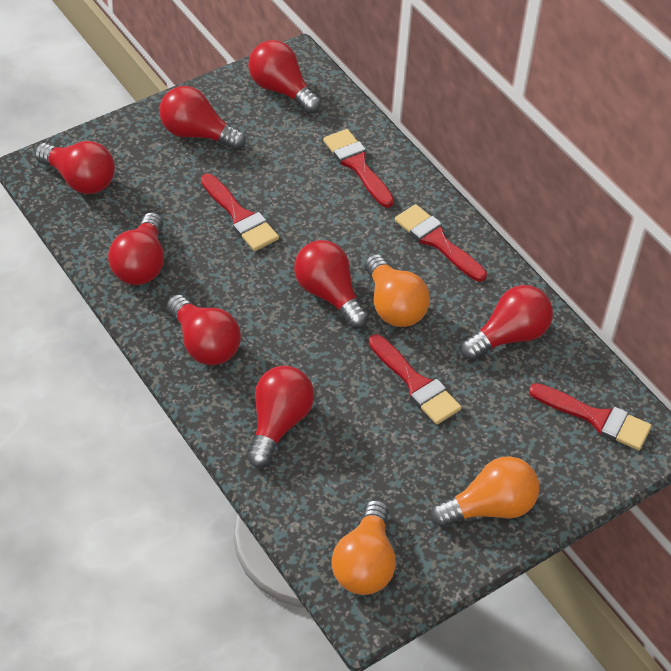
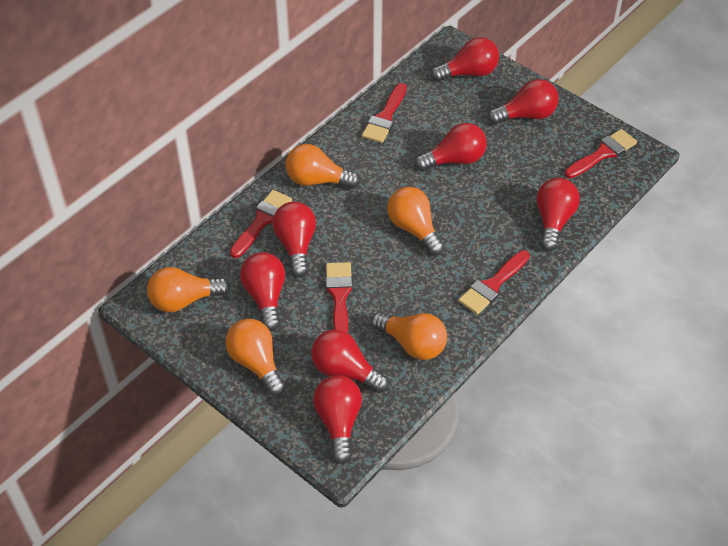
orange light bulb: 3 -> 5

